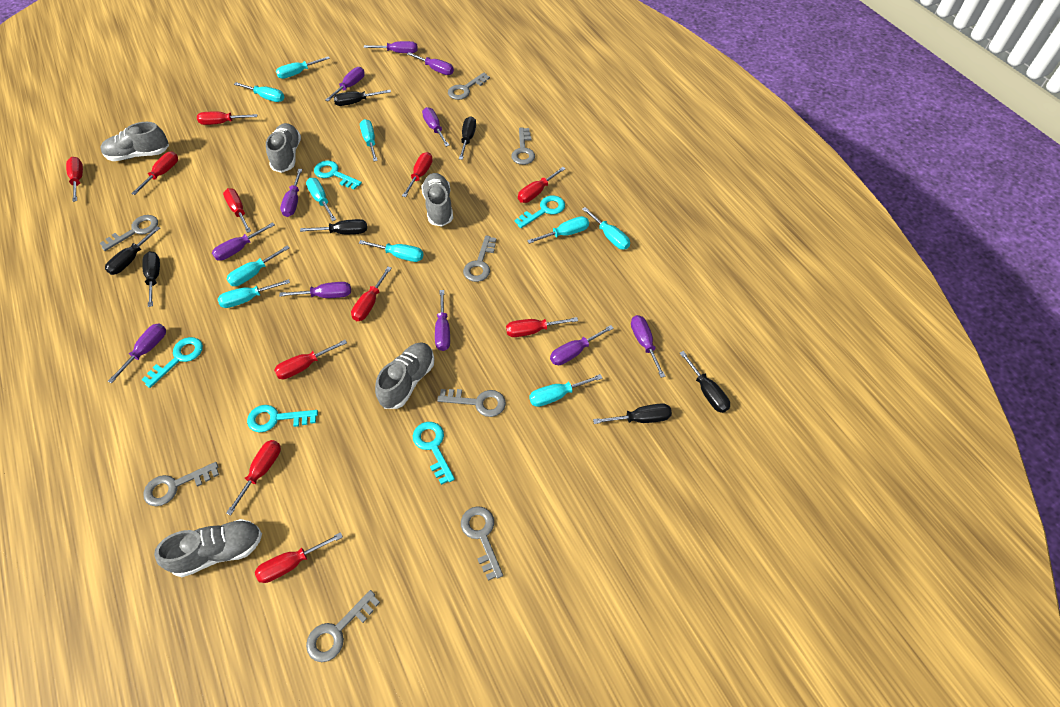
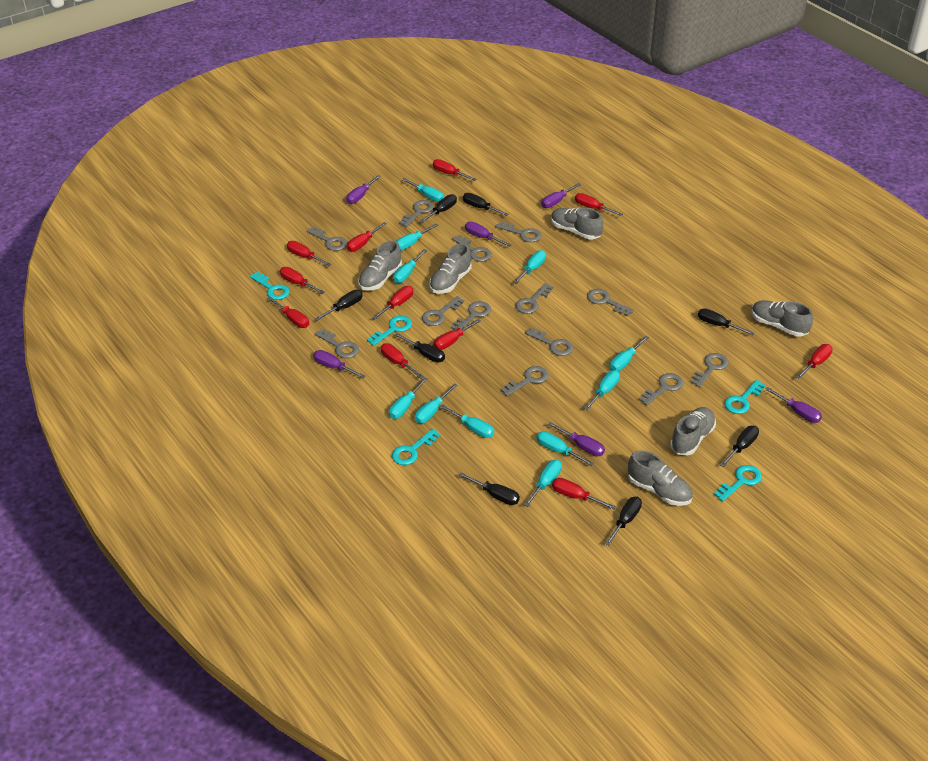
black screwdriver: 7 -> 8
grey key: 8 -> 13
grey shoe: 5 -> 6
purple screwdriver: 11 -> 6
turquoise screwdriver: 10 -> 11

